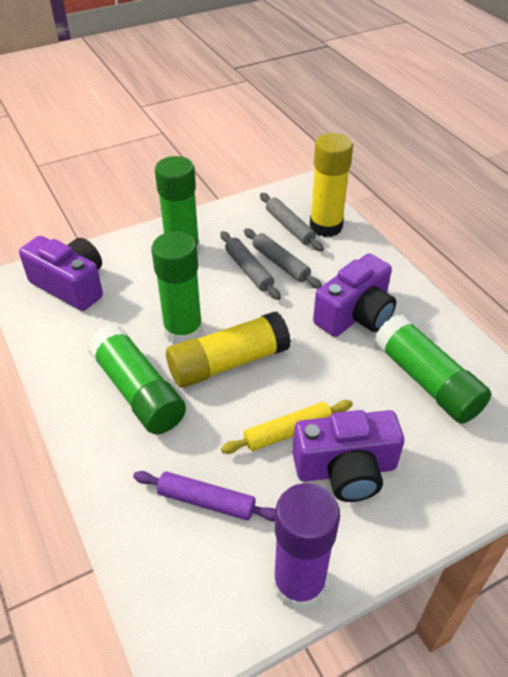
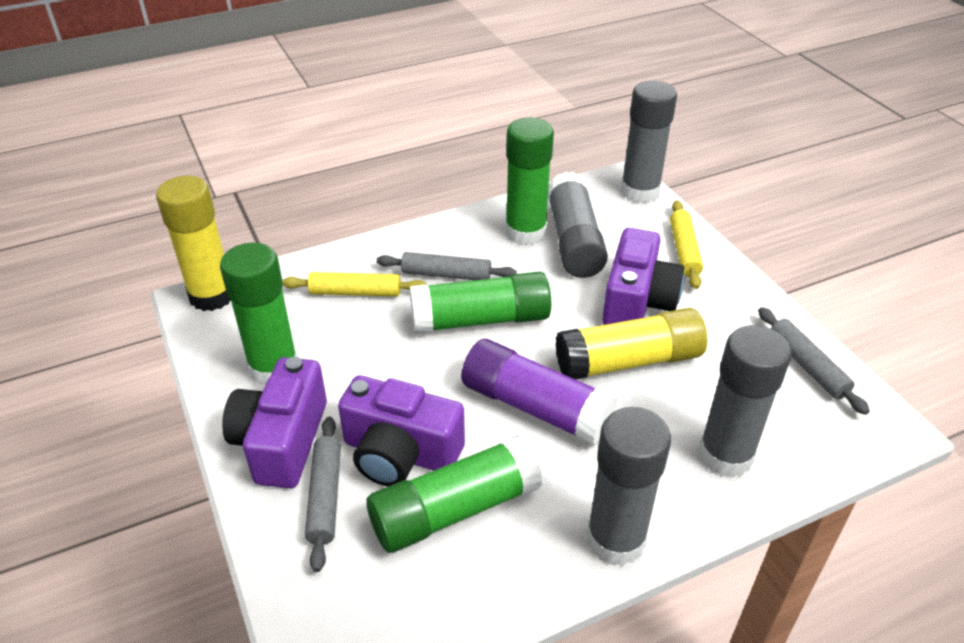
grey glue stick: 0 -> 4
purple rolling pin: 1 -> 0
yellow rolling pin: 1 -> 2

